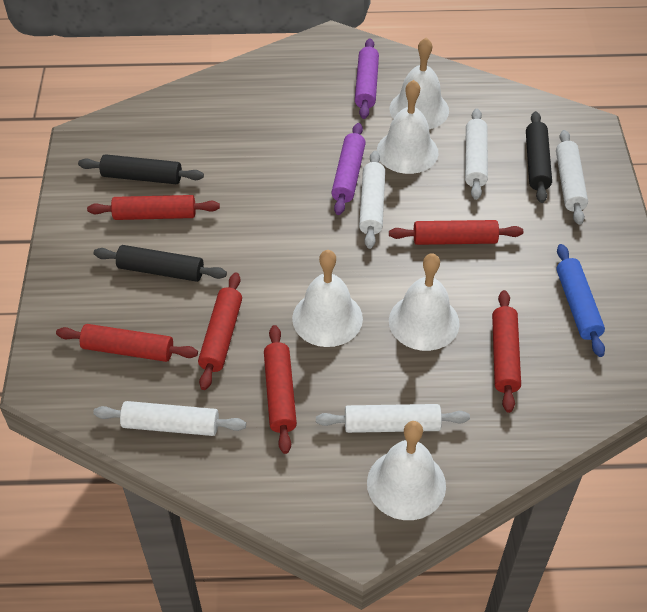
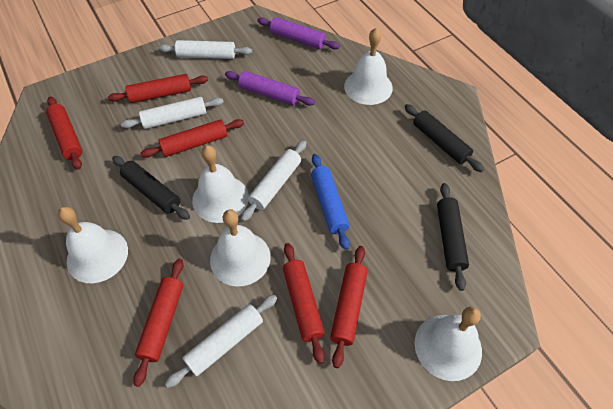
white rolling pin: 5 -> 4

